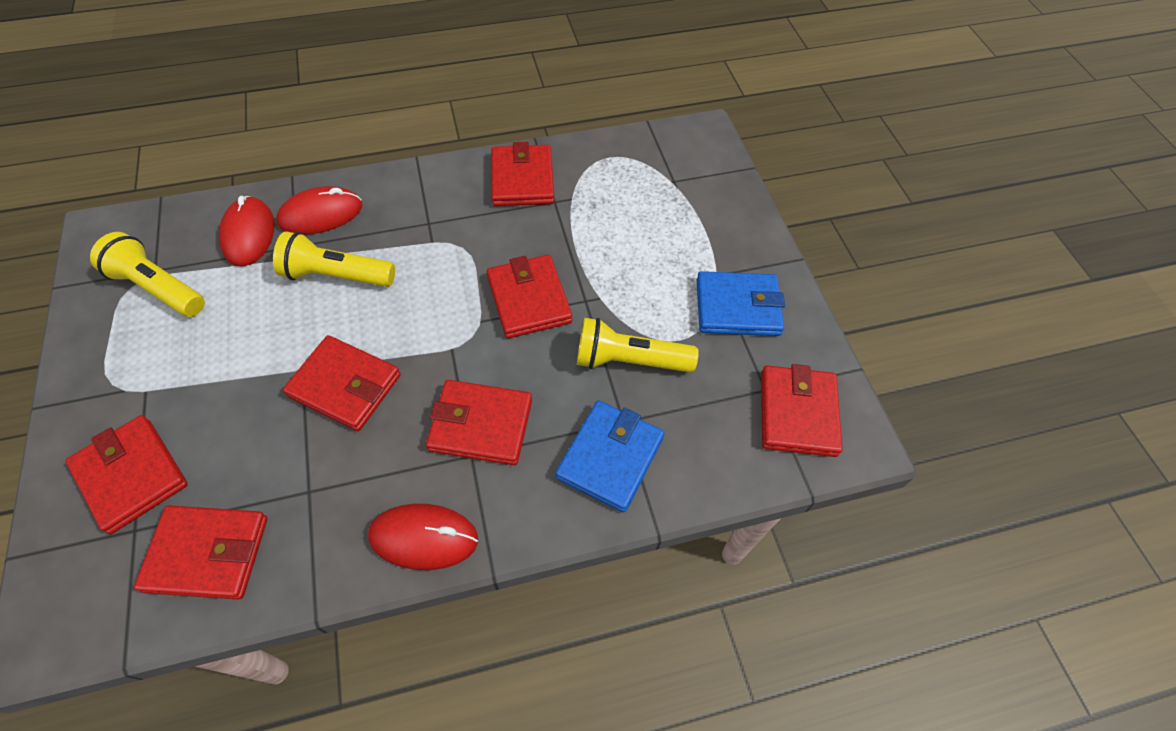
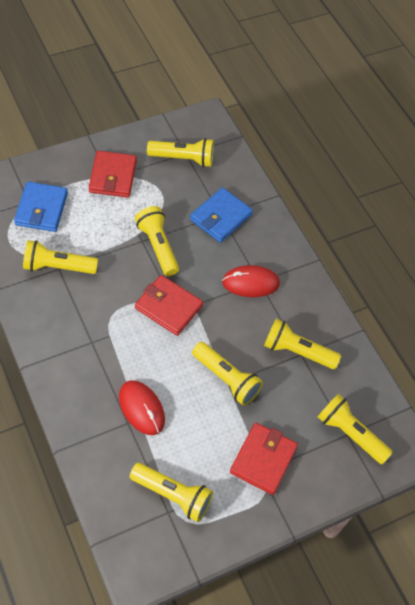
red mouse: 3 -> 2
red wallet: 7 -> 3
yellow flashlight: 3 -> 7

